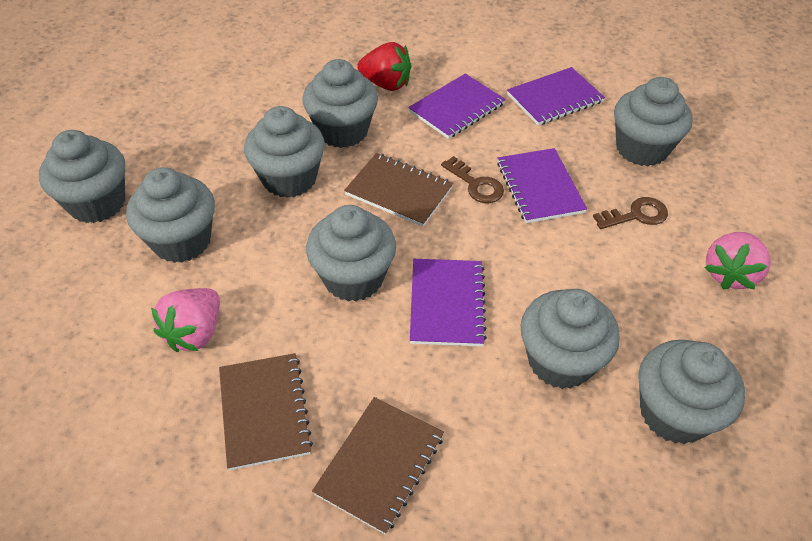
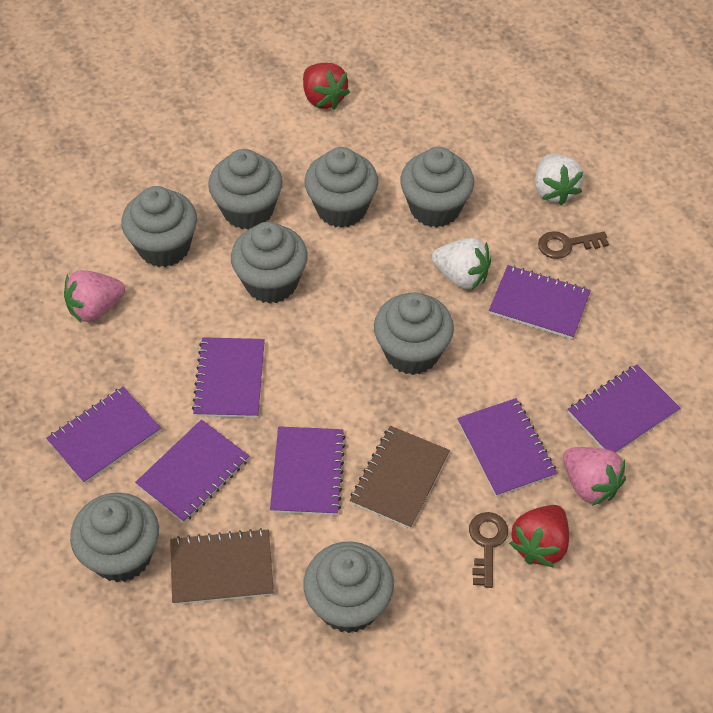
brown notebook: 3 -> 2
purple notebook: 4 -> 7
red strawberry: 1 -> 2
white strawberry: 0 -> 2

